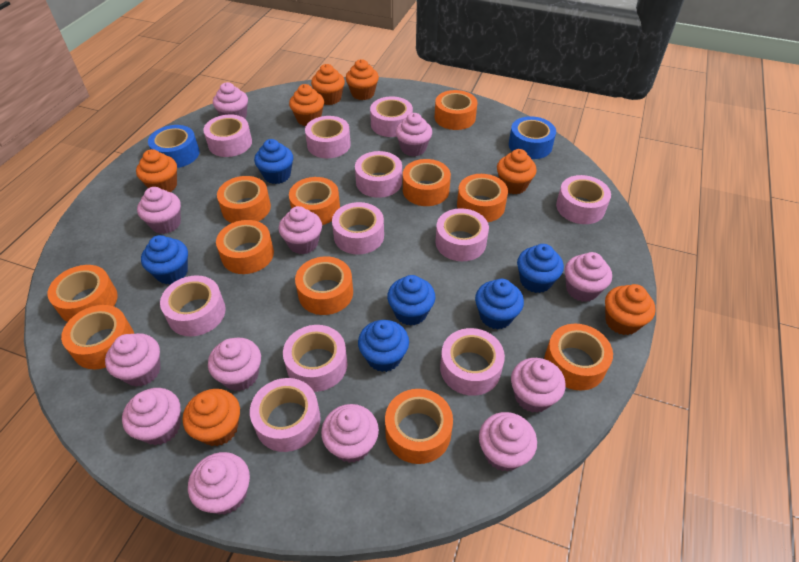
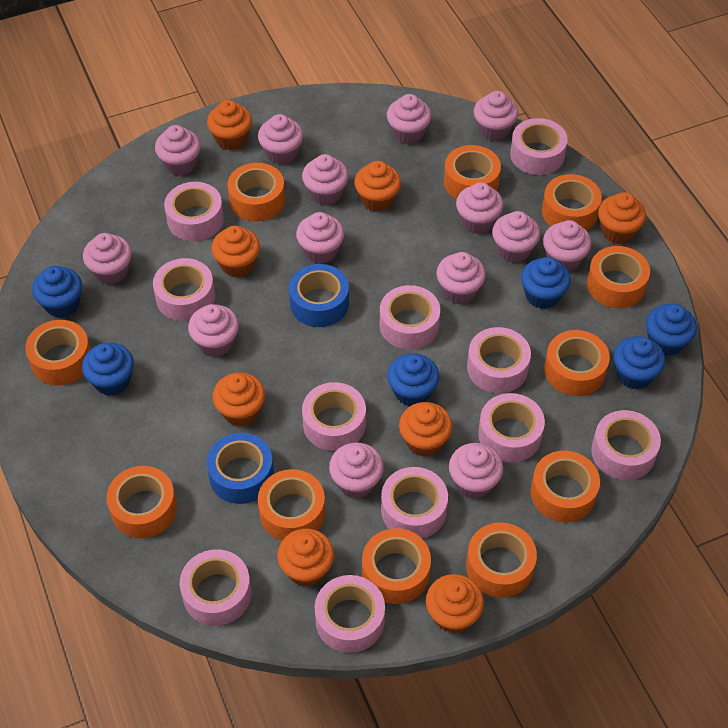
orange cupcake: 7 -> 8
pink cupcake: 12 -> 14

